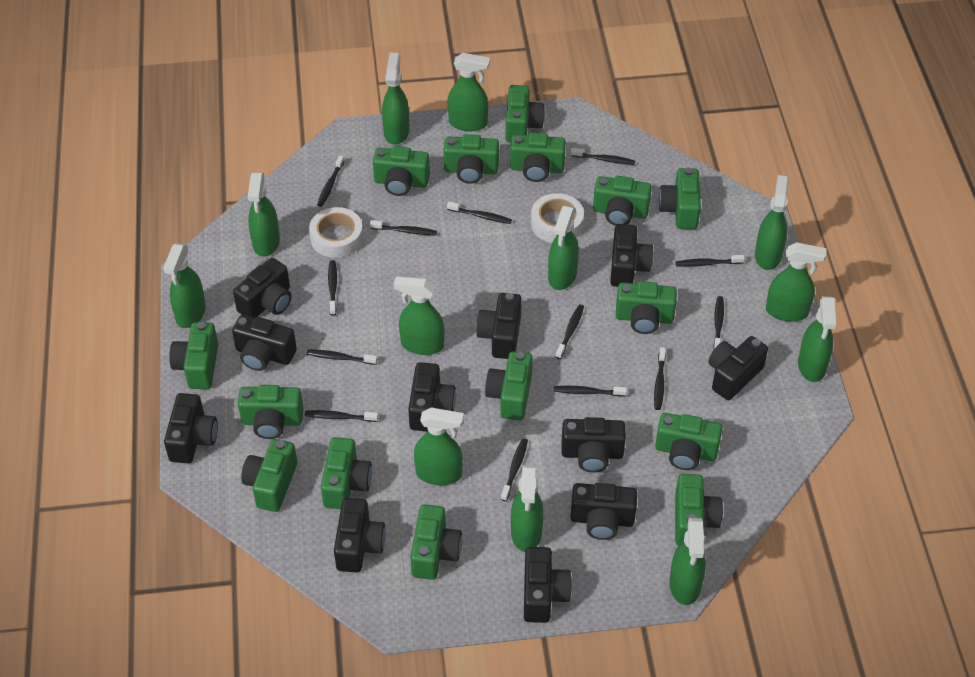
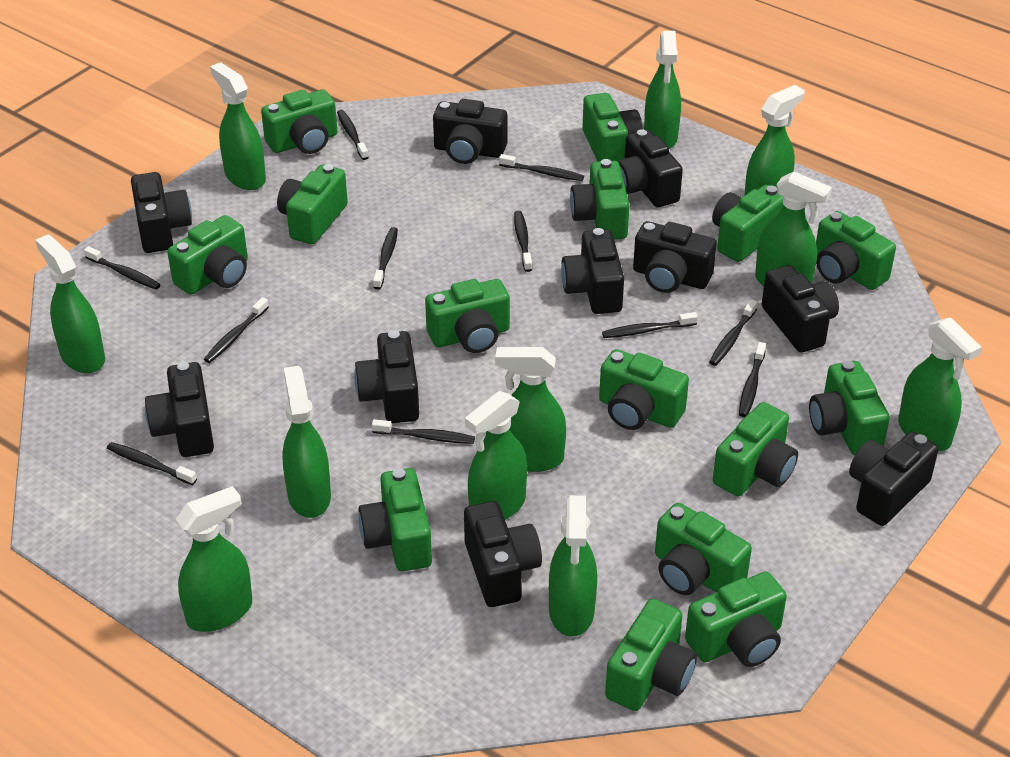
black camera: 11 -> 10
black toothbrush: 13 -> 11
green spray bottle: 12 -> 11
white tape: 2 -> 0

